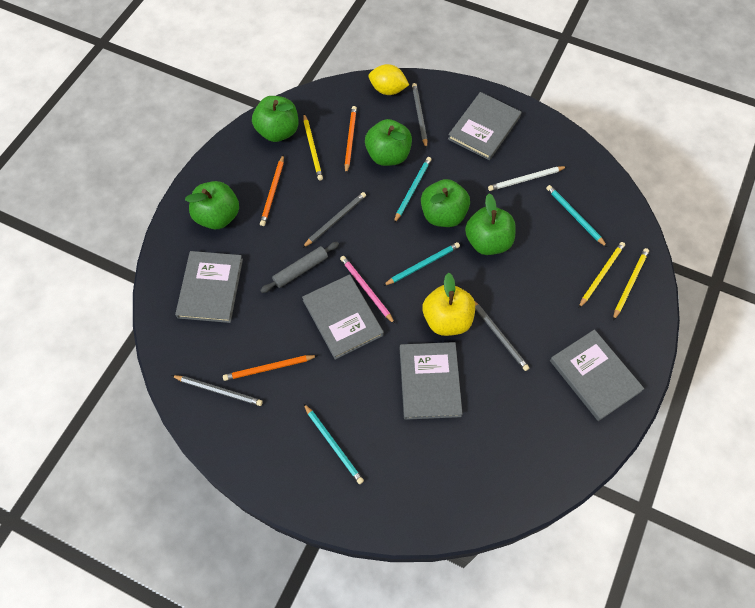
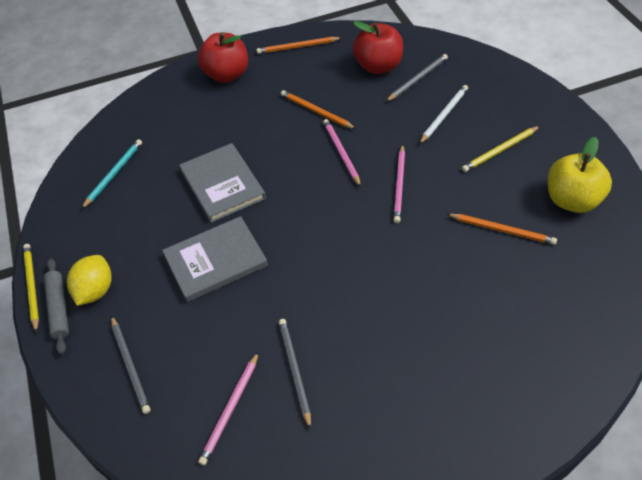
green apple: 5 -> 0
grey book: 5 -> 2
grey pencil: 4 -> 3
pink pencil: 1 -> 3
red apple: 0 -> 2
turquoise pencil: 4 -> 1
yellow pencil: 3 -> 2

